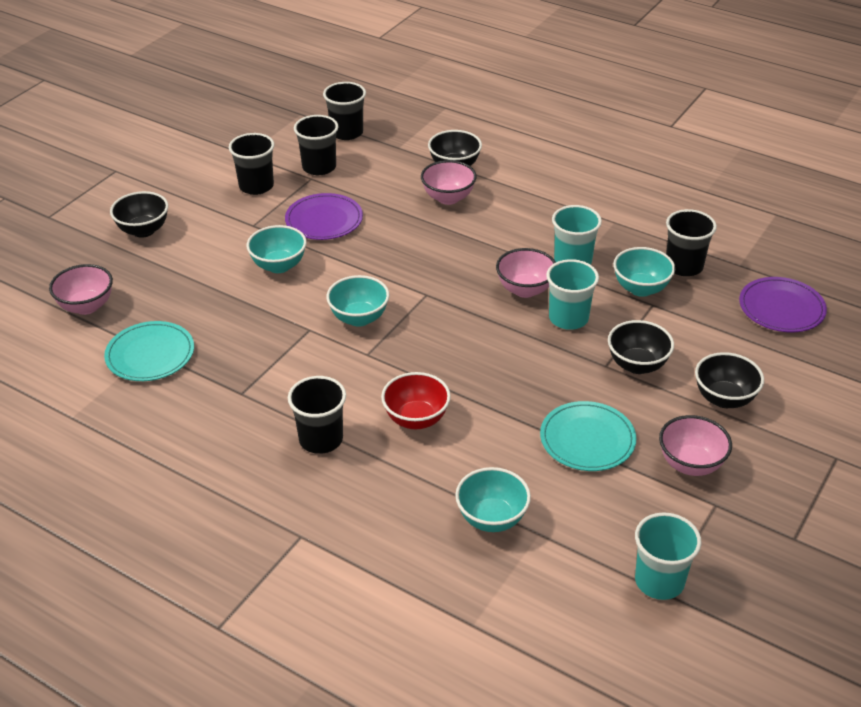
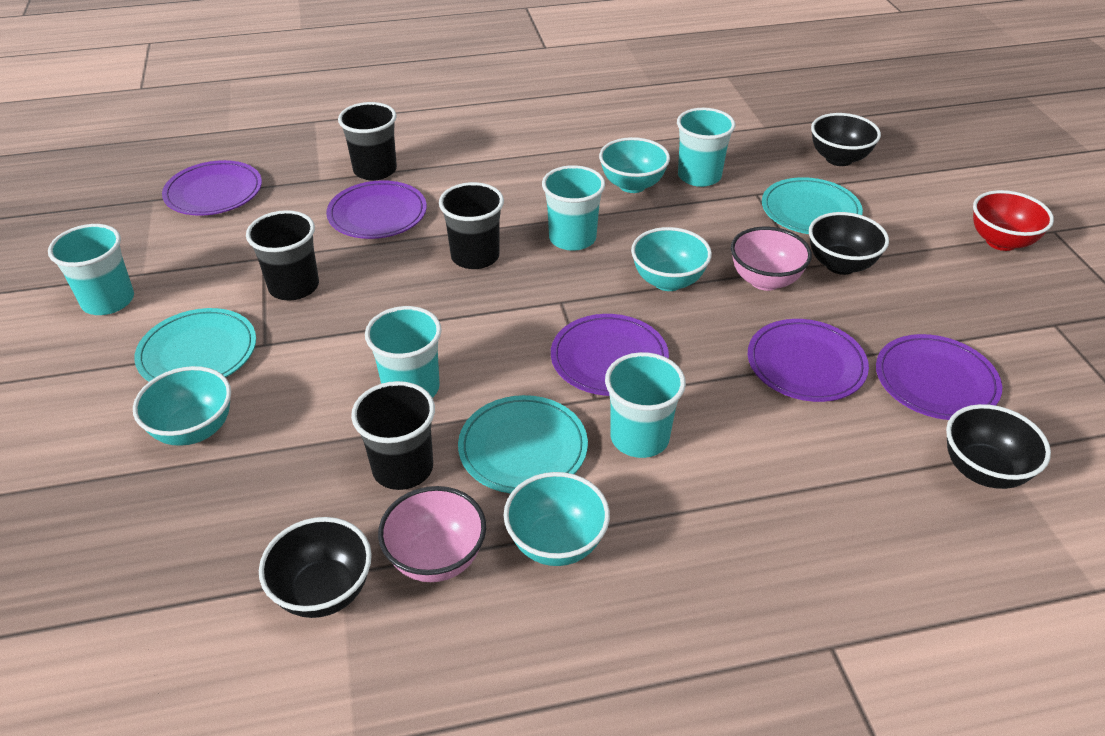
black cup: 5 -> 4
pink bowl: 4 -> 2
purple plate: 2 -> 5
turquoise cup: 3 -> 5
turquoise plate: 2 -> 3

